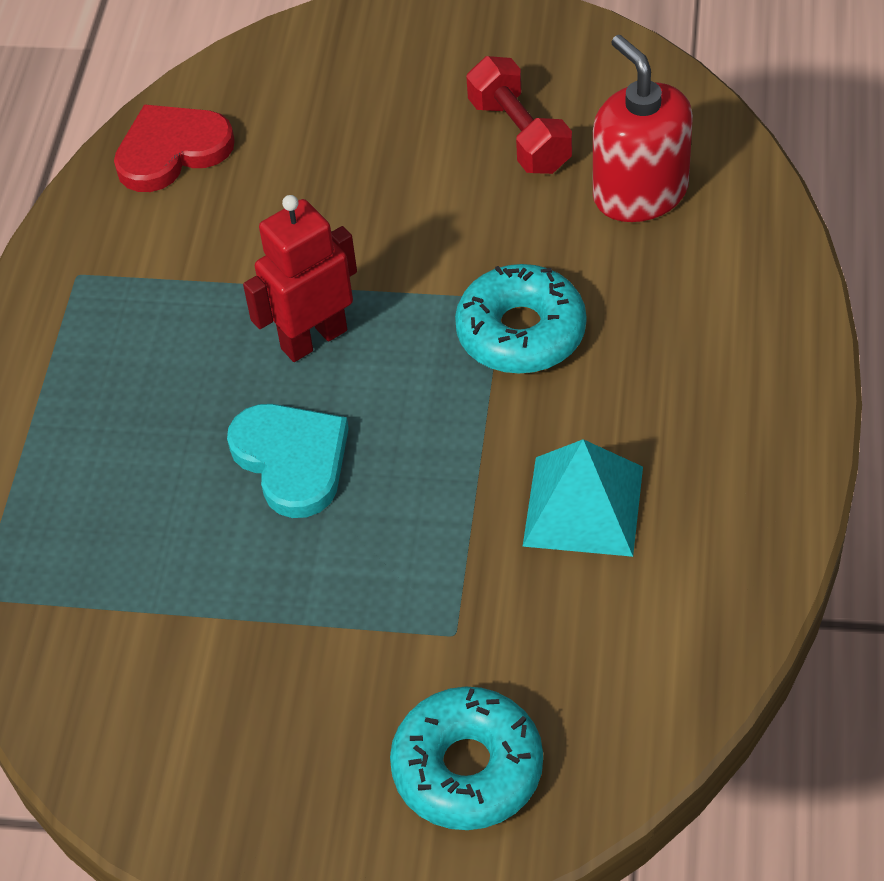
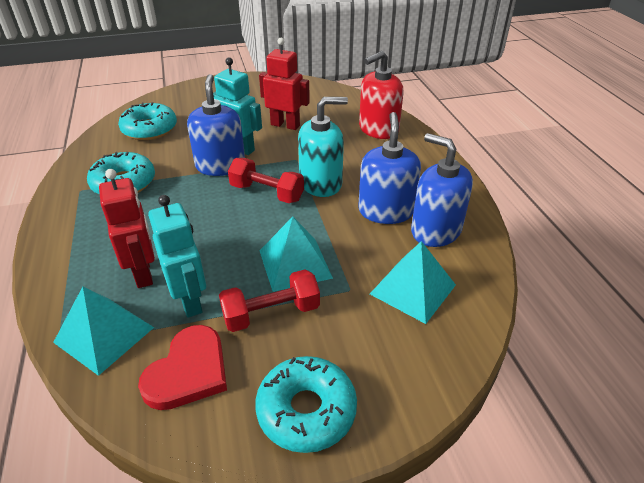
blue soap dispenser: 0 -> 3
red dumbbell: 1 -> 2
red robot: 1 -> 2
turquoise donut: 2 -> 3
turquoise heart: 1 -> 0
turquoise pyramid: 1 -> 3
turquoise robot: 0 -> 2
turquoise soap dispenser: 0 -> 1

